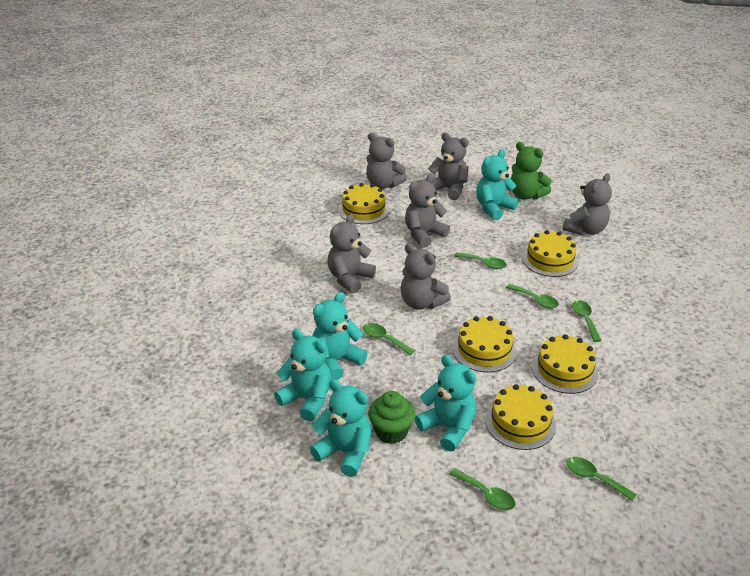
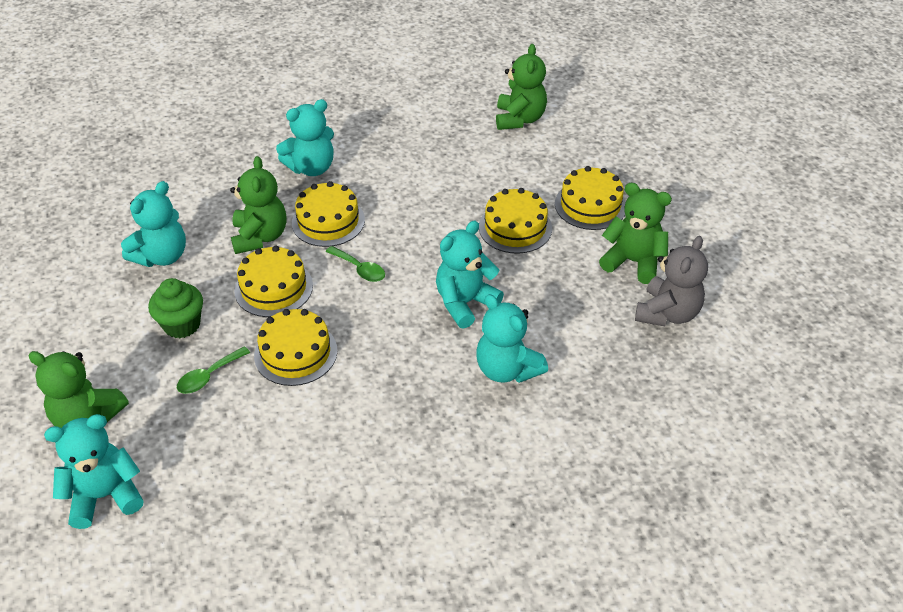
green spoon: 6 -> 2
green teddy bear: 1 -> 4
grey teddy bear: 6 -> 1

